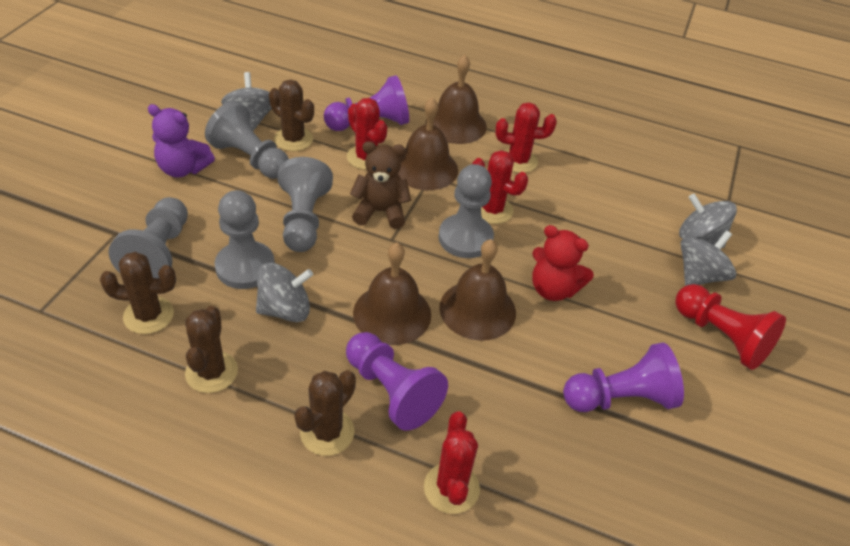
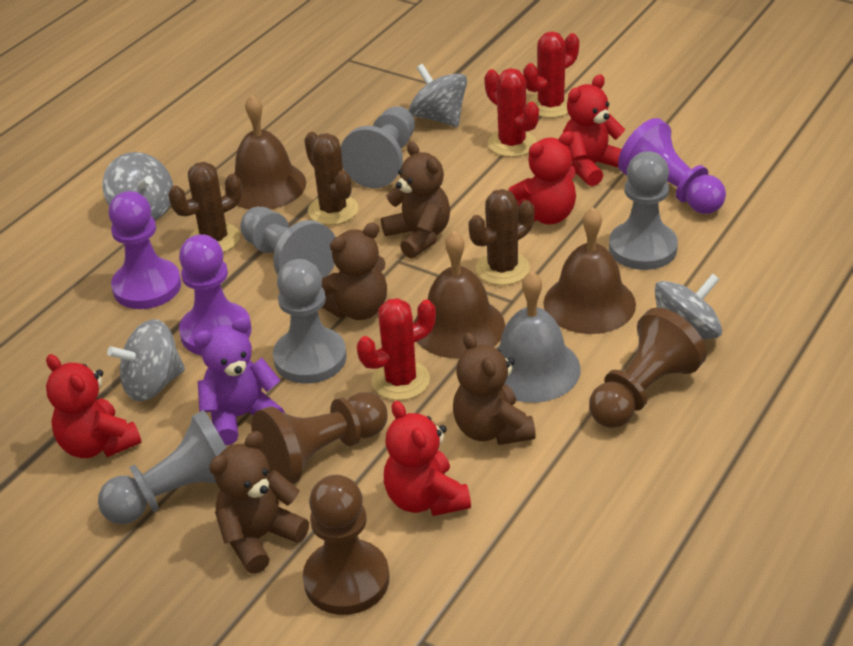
brown bell: 4 -> 3
brown cactus: 4 -> 3
brown pawn: 0 -> 3
brown teddy bear: 1 -> 4
grey bell: 0 -> 1
red cactus: 4 -> 3
red pawn: 1 -> 0
red teddy bear: 1 -> 4

